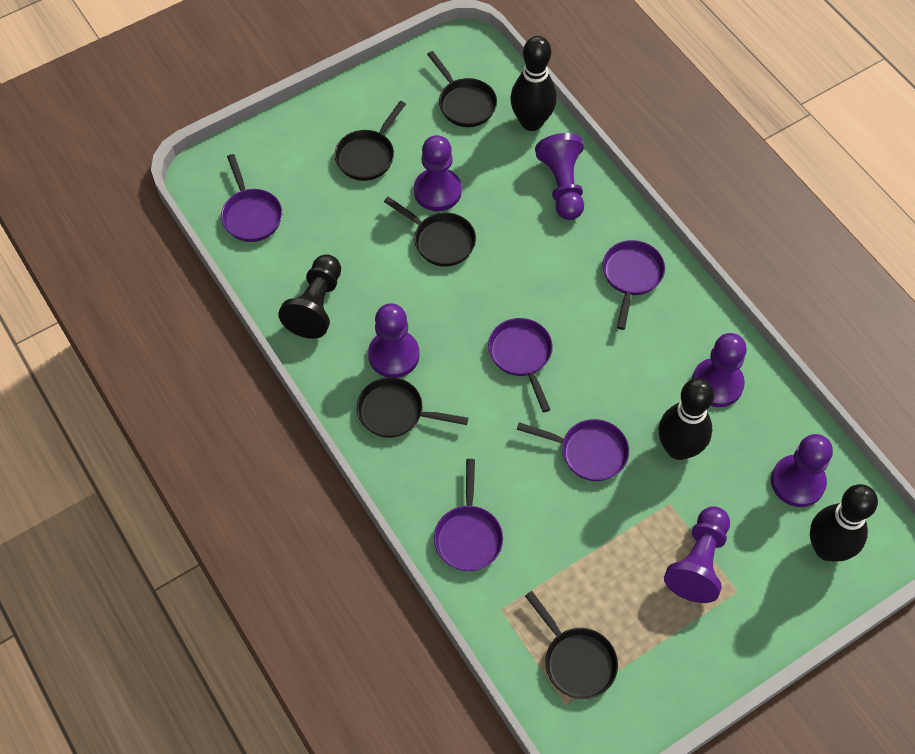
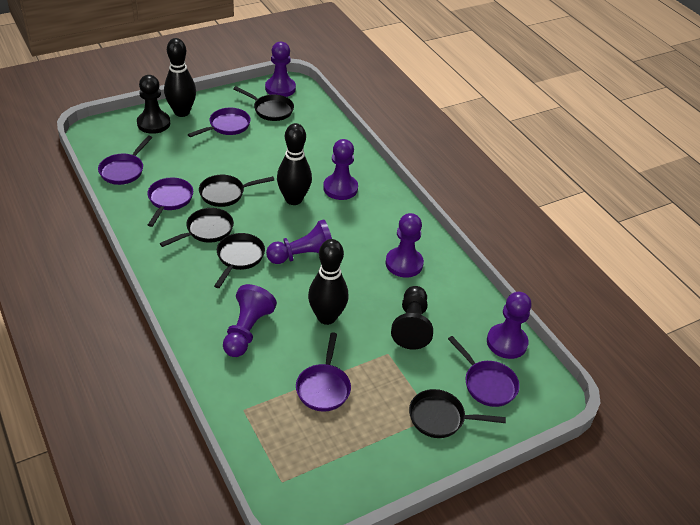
black pawn: 1 -> 2

